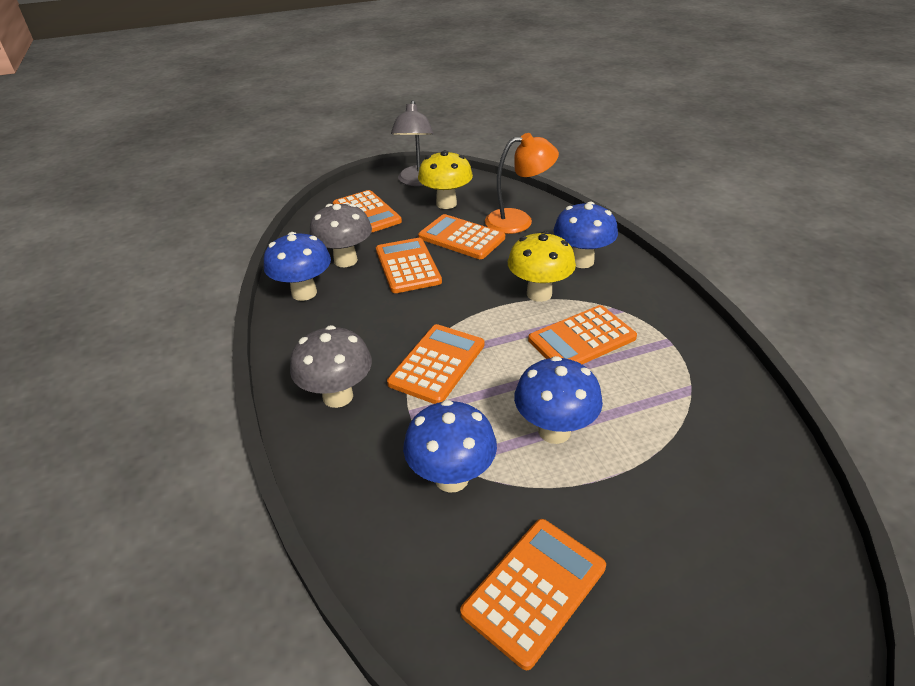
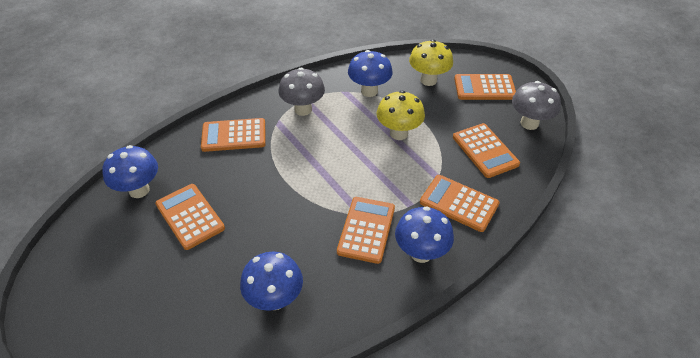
grey lamp: 1 -> 0
orange lamp: 1 -> 0

